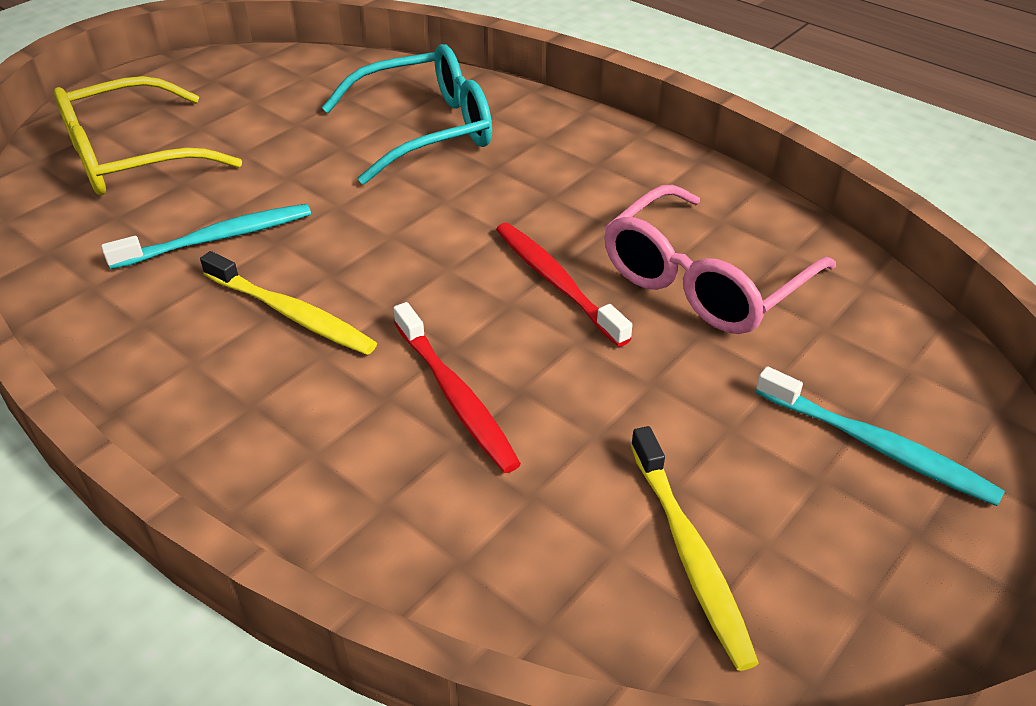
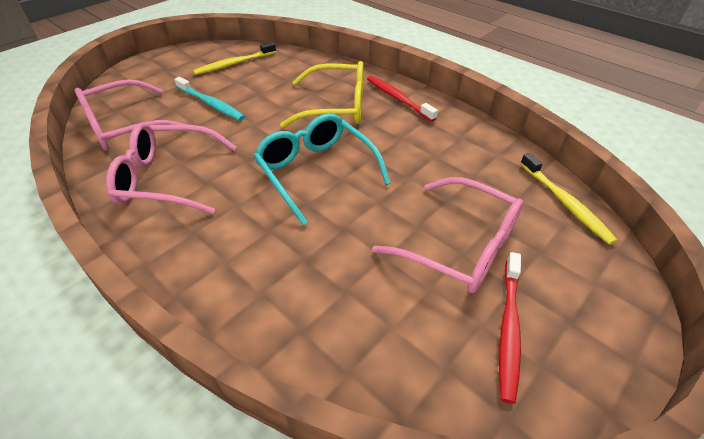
pink glasses: 1 -> 3
turquoise toothbrush: 2 -> 1

